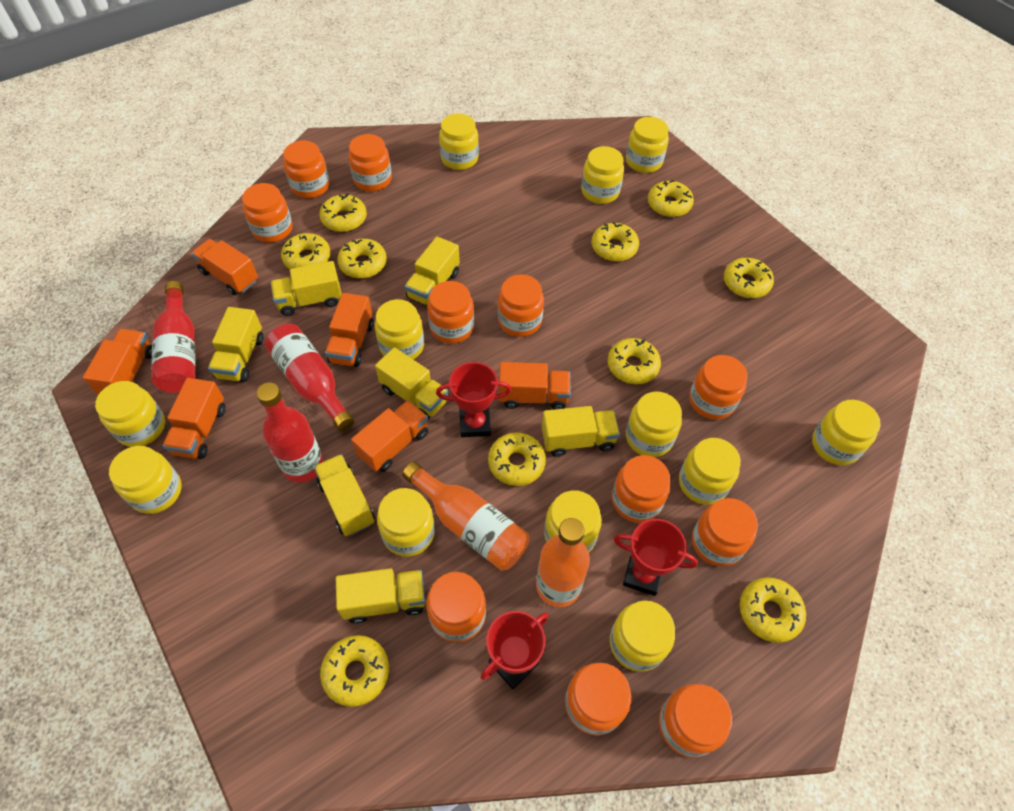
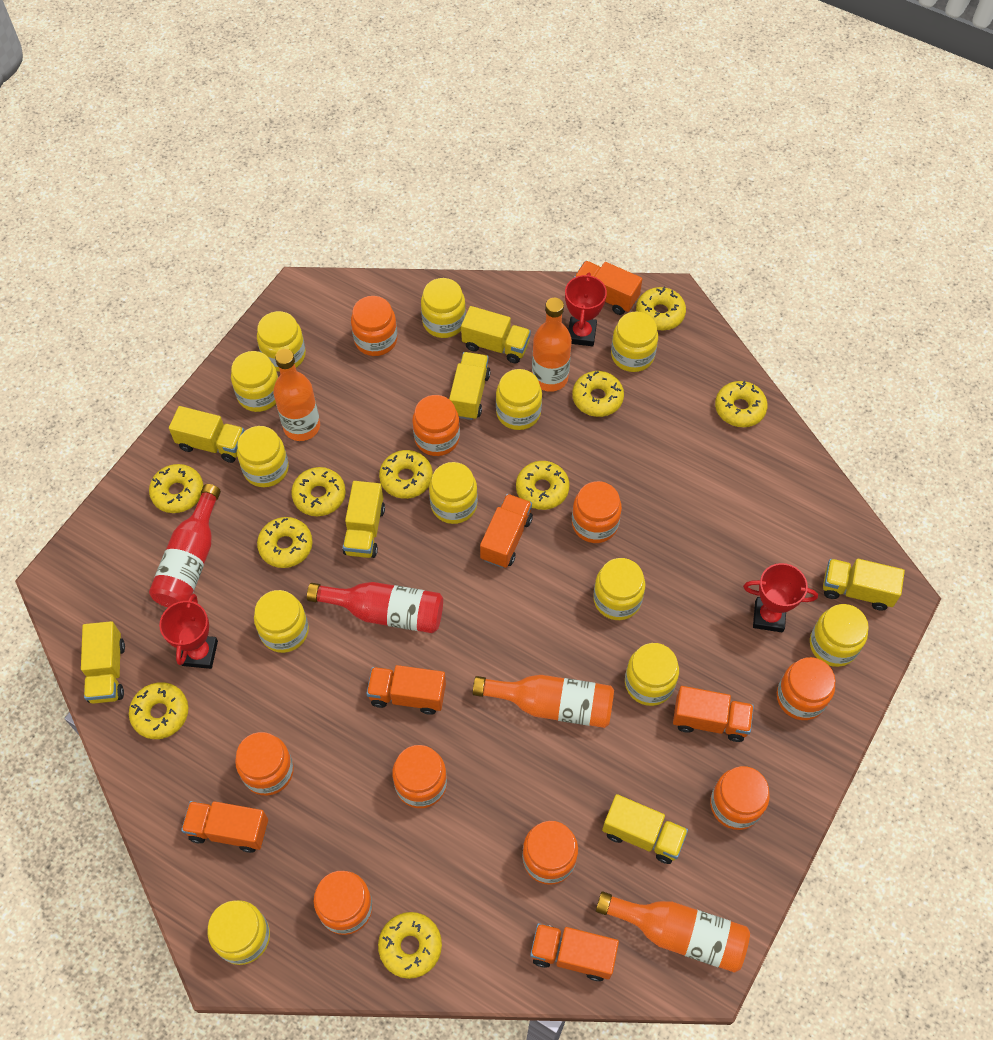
orange bottle: 2 -> 4
orange jar: 11 -> 9
red bottle: 3 -> 2

